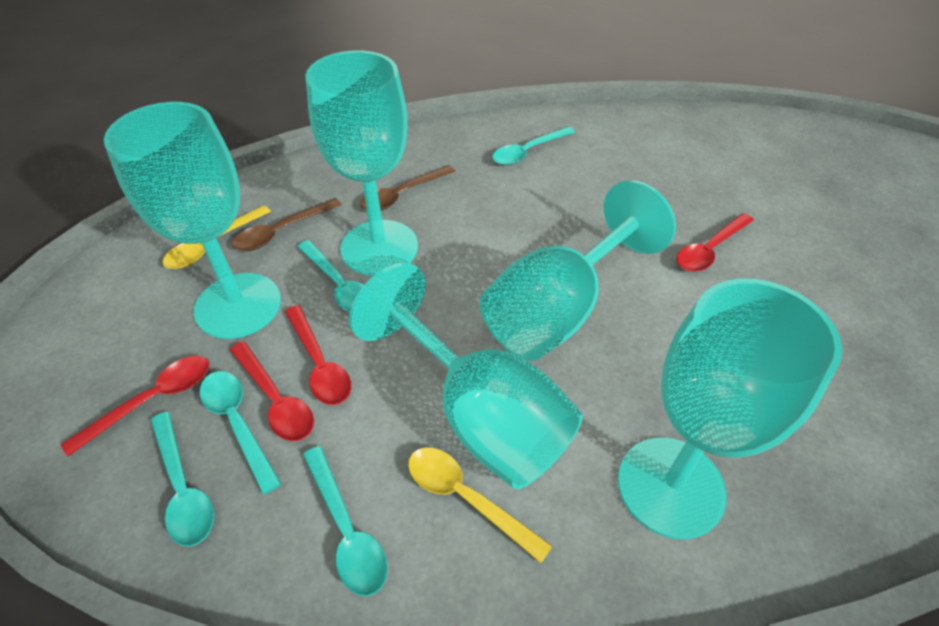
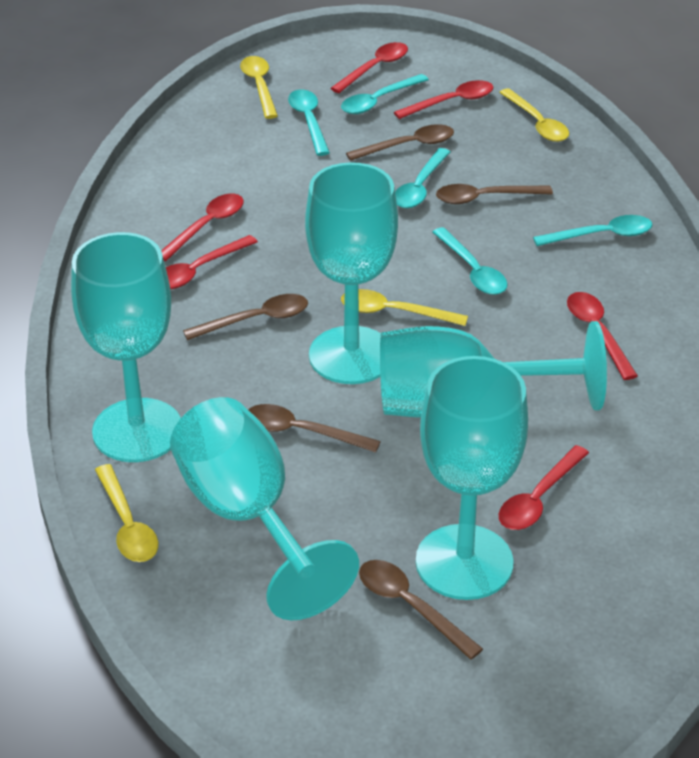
brown spoon: 2 -> 5
red spoon: 4 -> 6
yellow spoon: 2 -> 4

